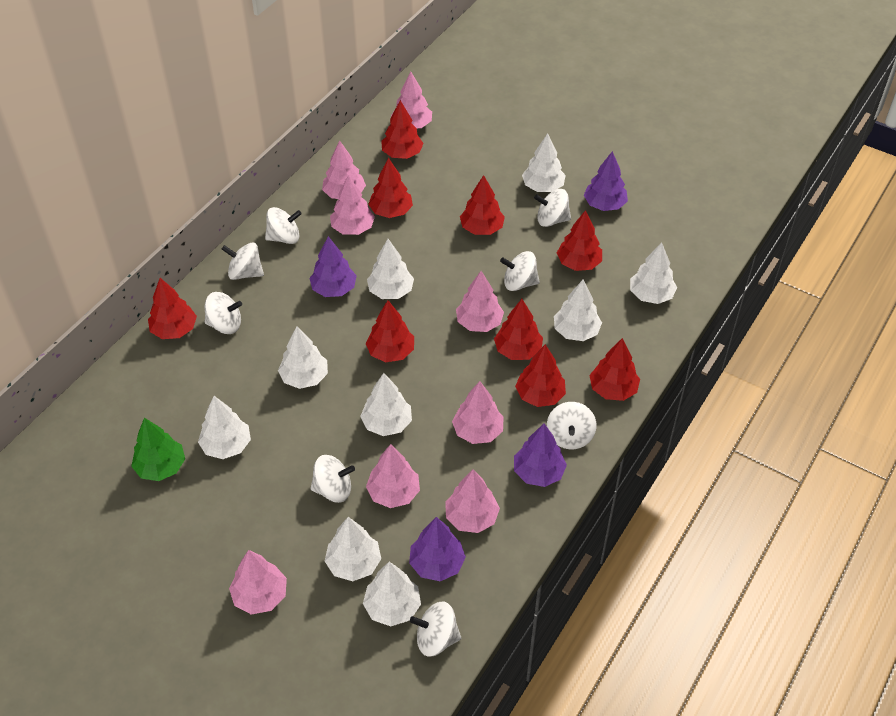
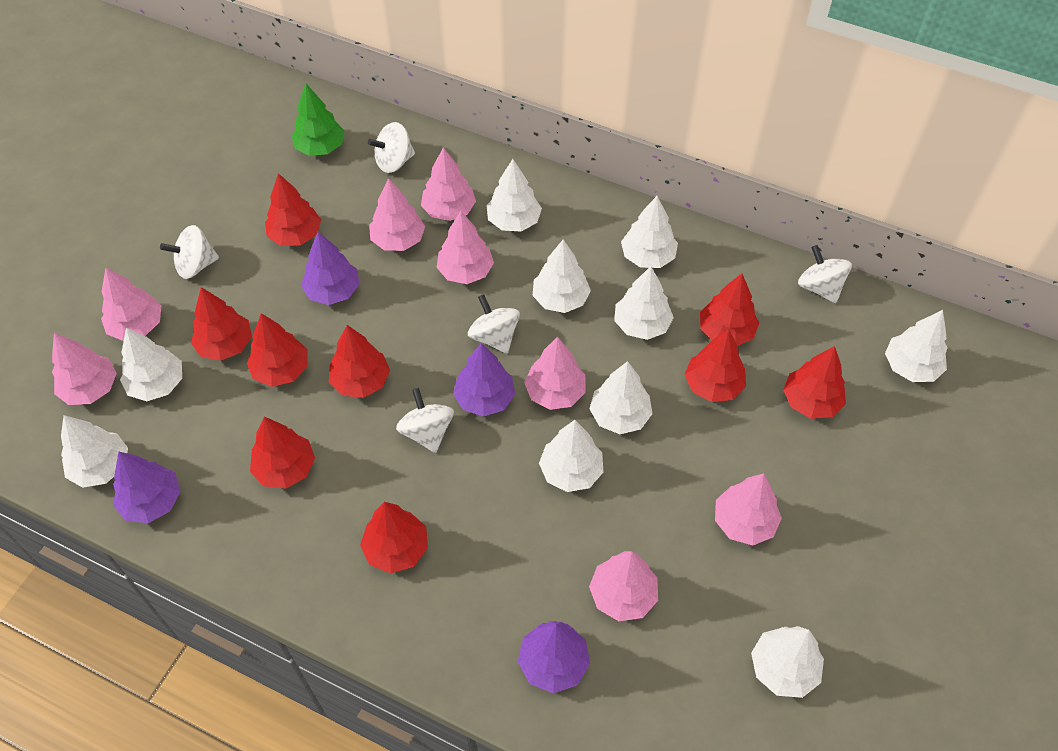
white spinning top: 8 -> 5
white tree: 9 -> 10

